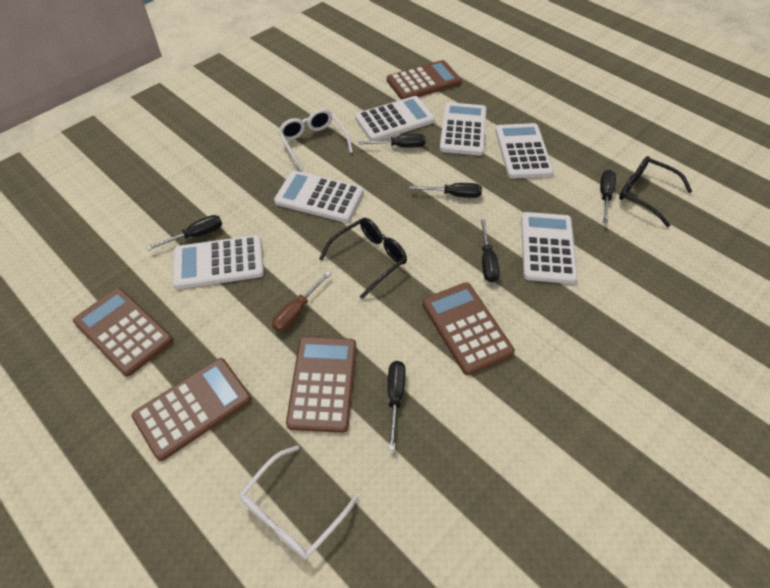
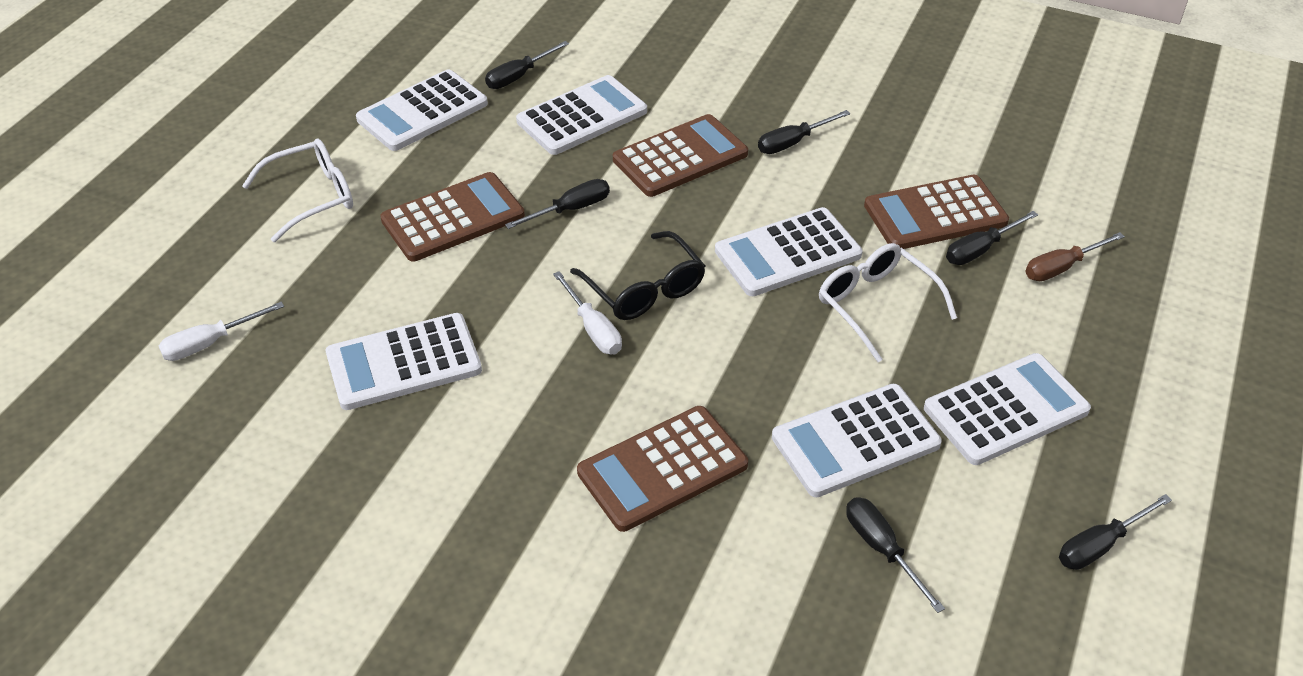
black glasses: 2 -> 1
brown calculator: 5 -> 4
white screwdriver: 0 -> 2

